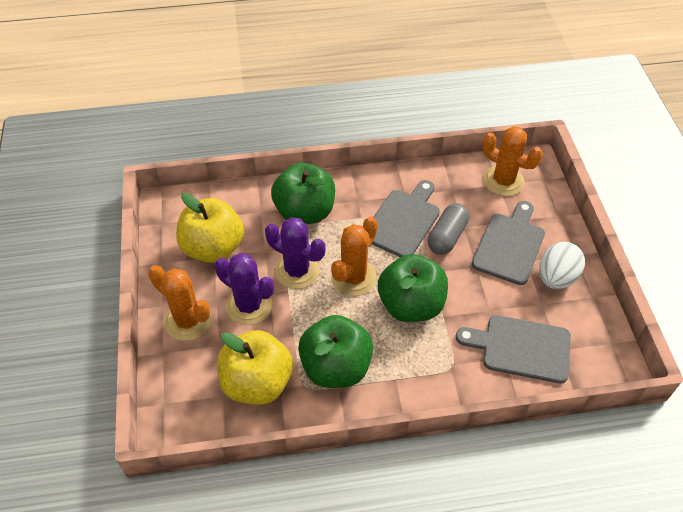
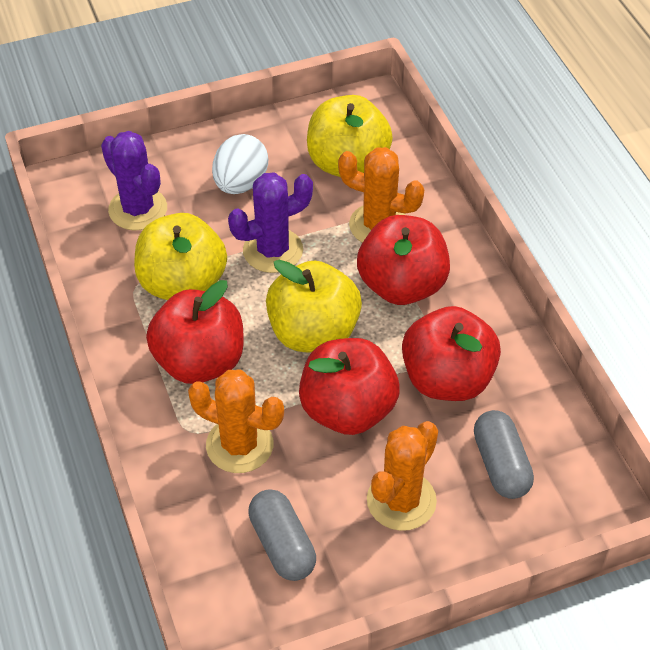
green apple: 3 -> 0
grey capsule: 1 -> 2
grey cutting board: 3 -> 0
red apple: 0 -> 4
yellow apple: 2 -> 3

